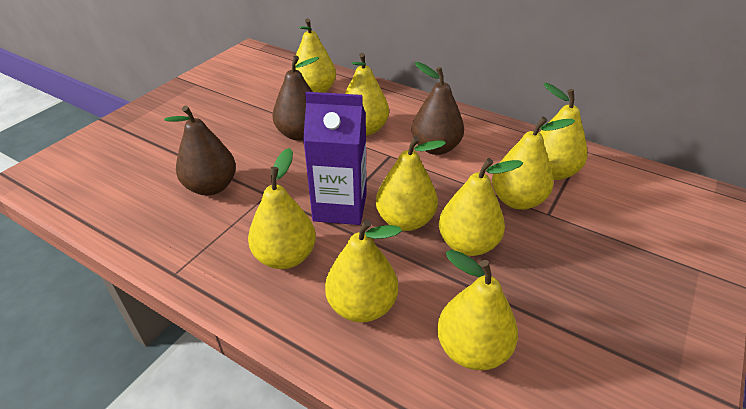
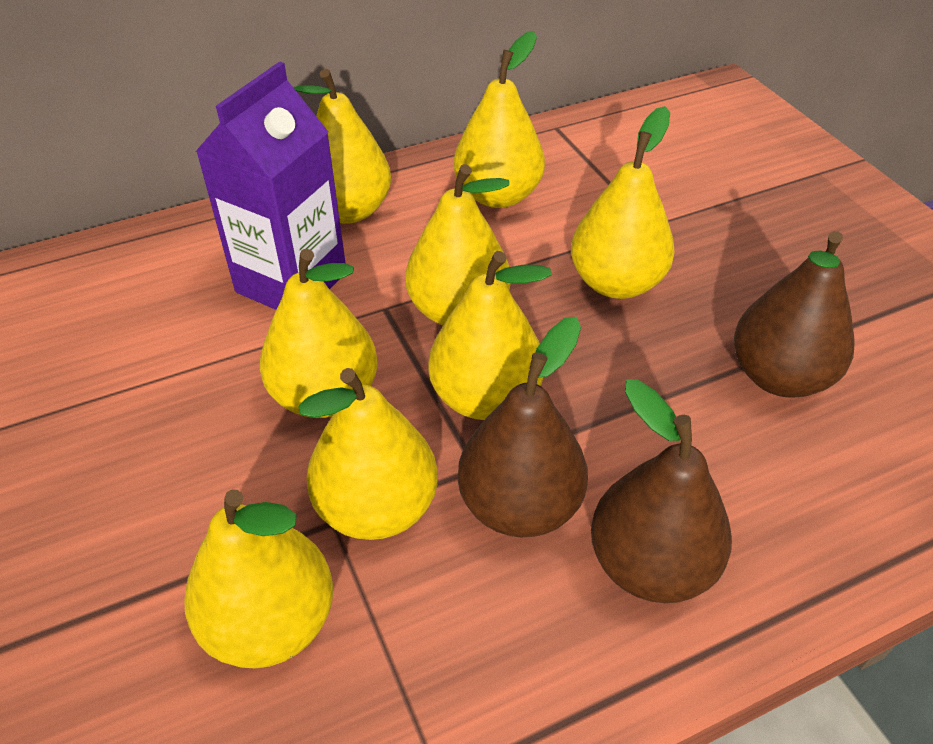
yellow pear: 9 -> 8

